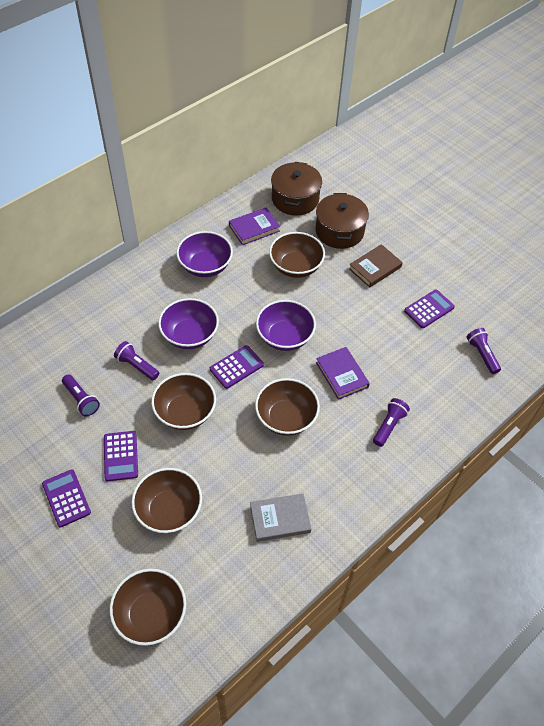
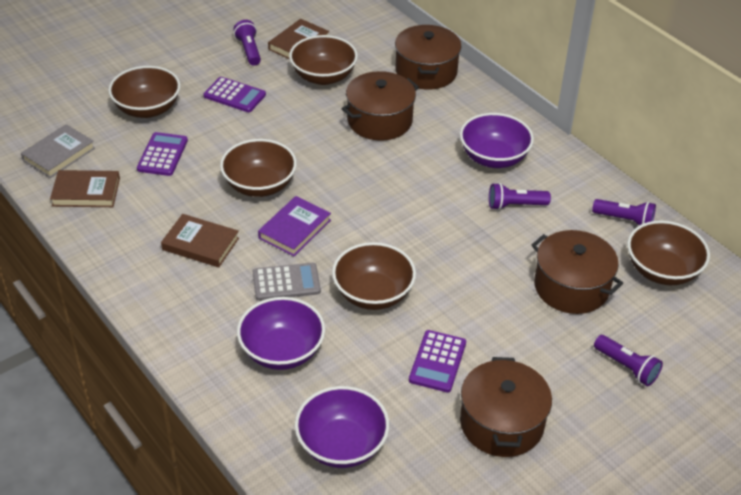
brown book: 1 -> 3
brown pot: 2 -> 4
grey calculator: 0 -> 1
purple book: 2 -> 1
purple calculator: 4 -> 3

